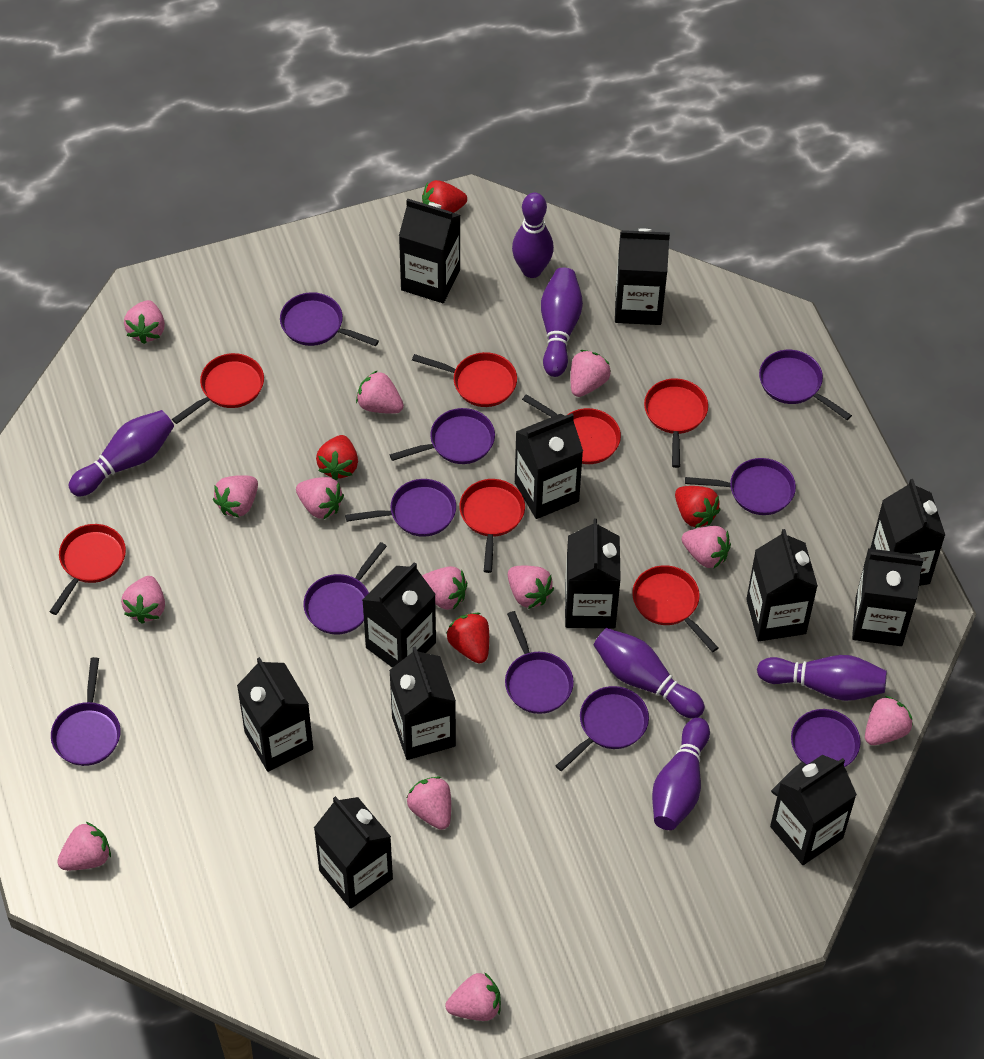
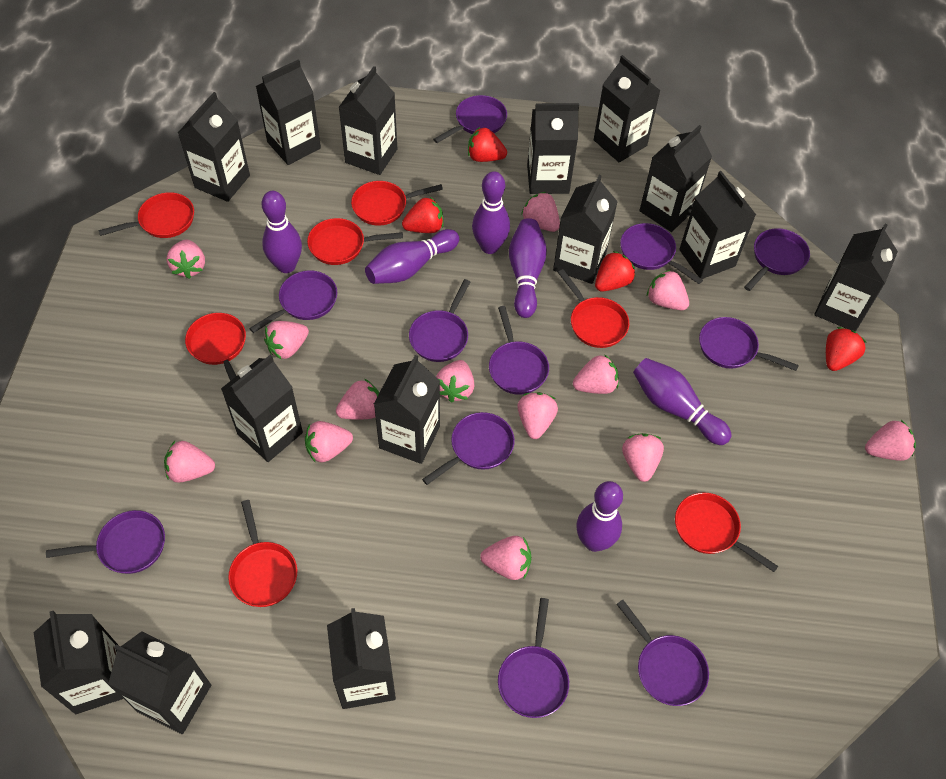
black carton: 12 -> 14
purple pan: 10 -> 11

